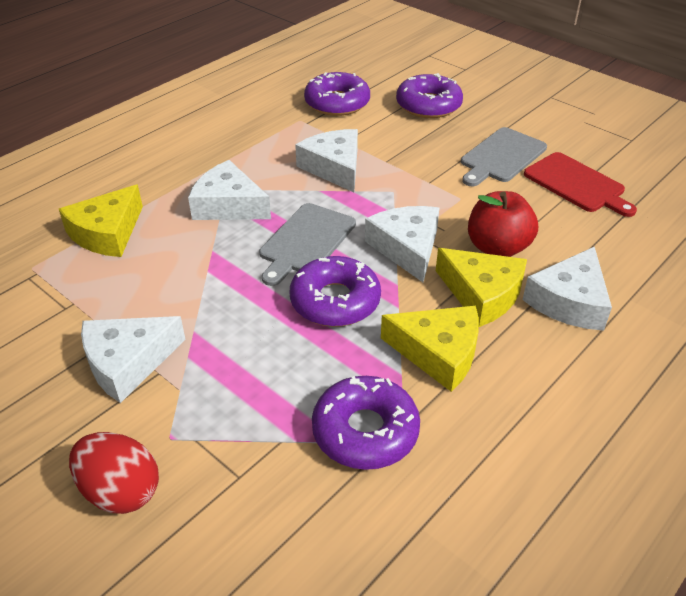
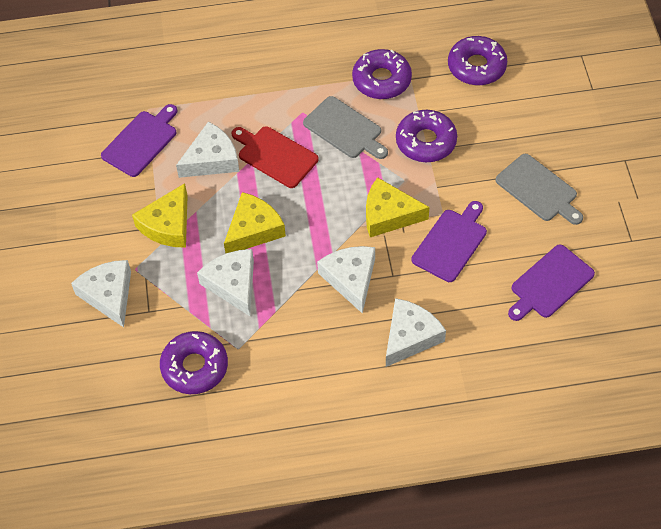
purple cutting board: 0 -> 3
red apple: 1 -> 0
red egg: 1 -> 0

